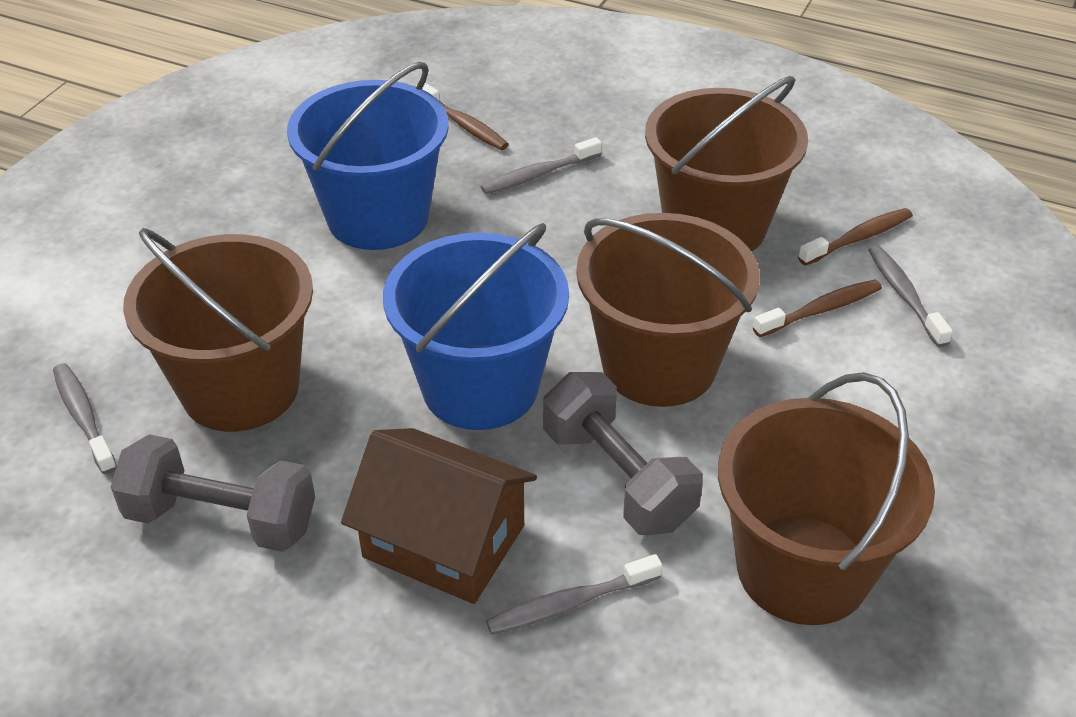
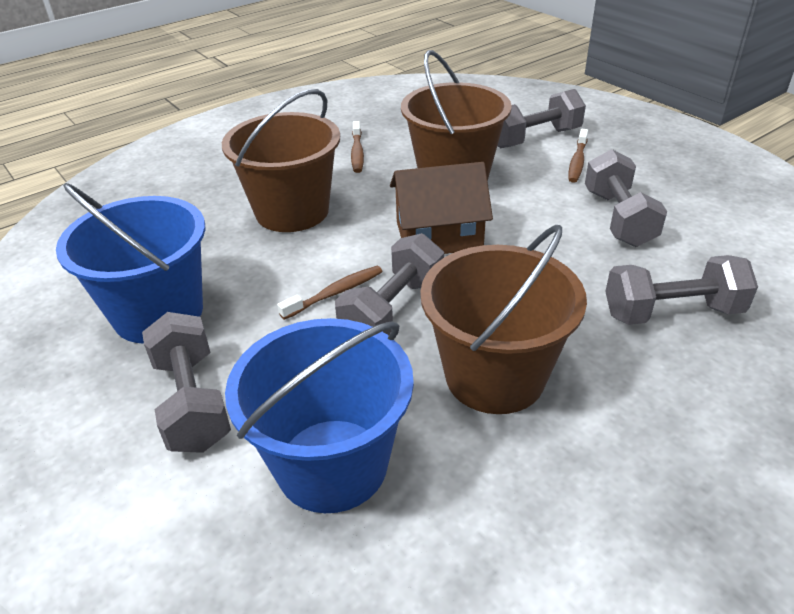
brown bucket: 4 -> 3
grey dumbbell: 2 -> 5
grey toothbrush: 4 -> 0

